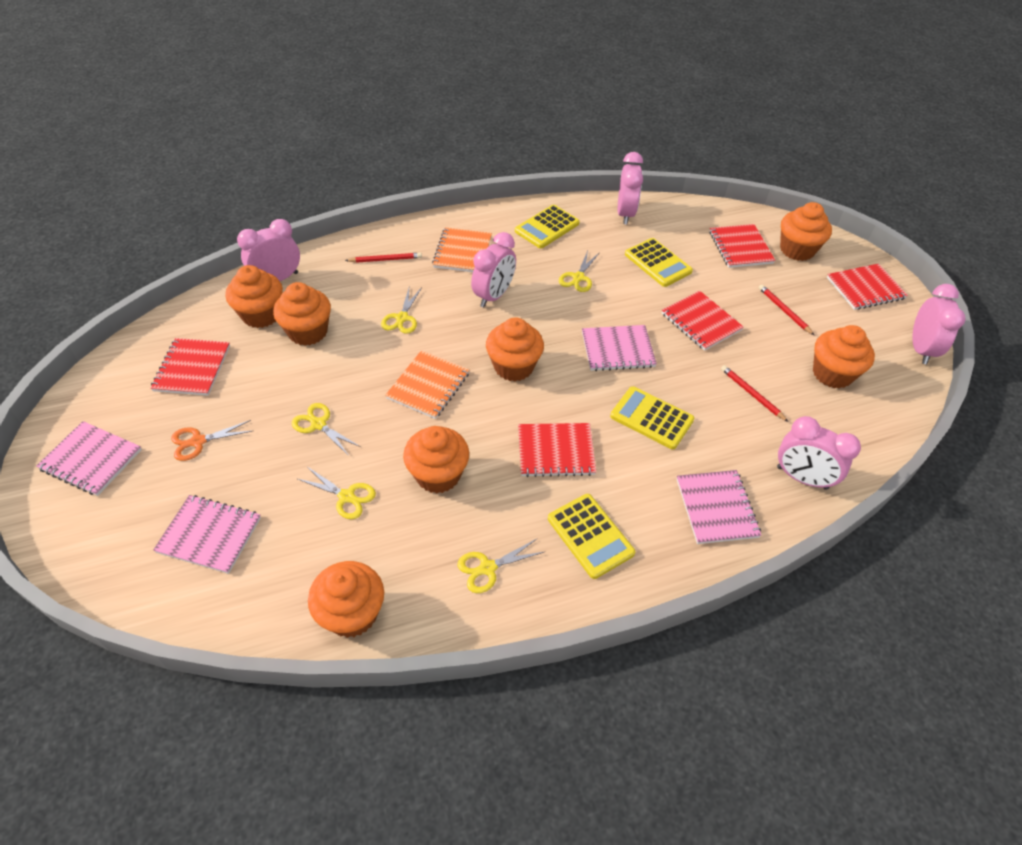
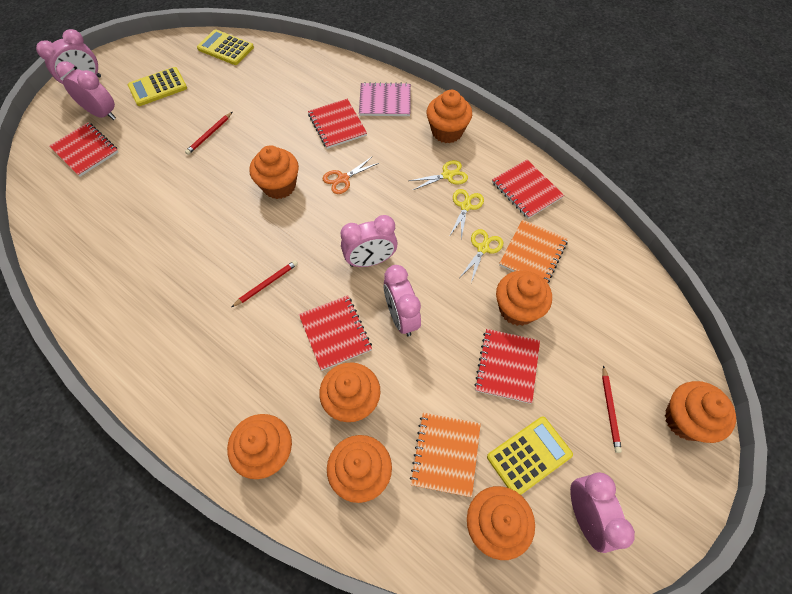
orange cupcake: 7 -> 8
pink notebook: 4 -> 1
yellow calculator: 4 -> 3
yellow scissors: 5 -> 3

